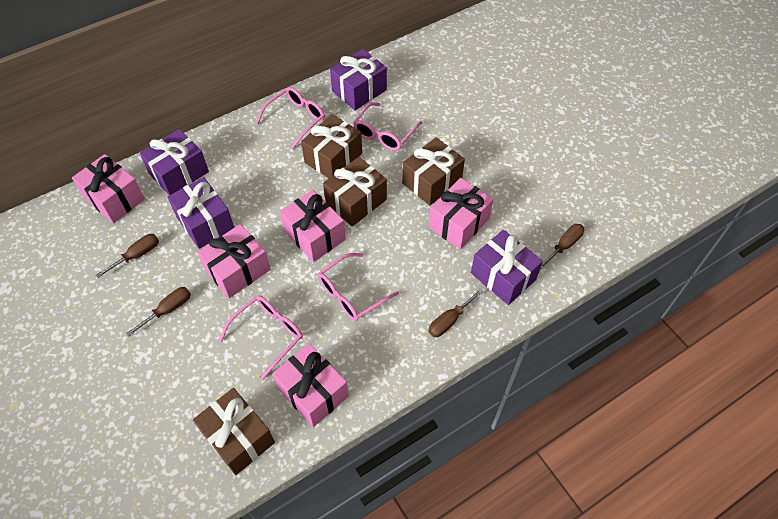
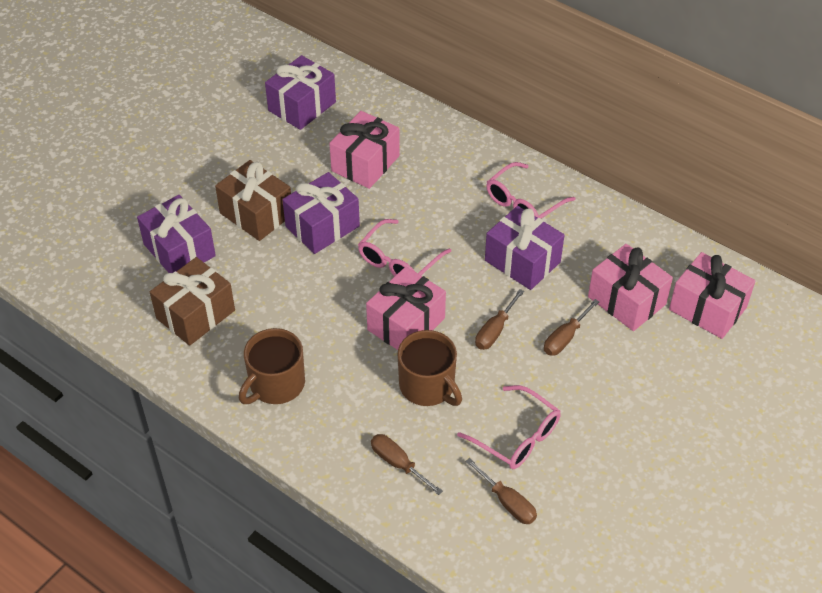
brown gift: 4 -> 2
brown mug: 0 -> 2
pink gift: 5 -> 4
pink glasses: 4 -> 3

